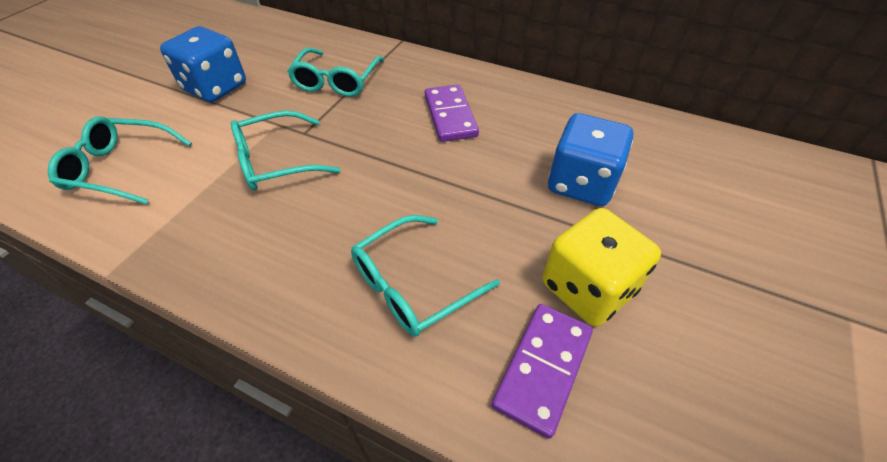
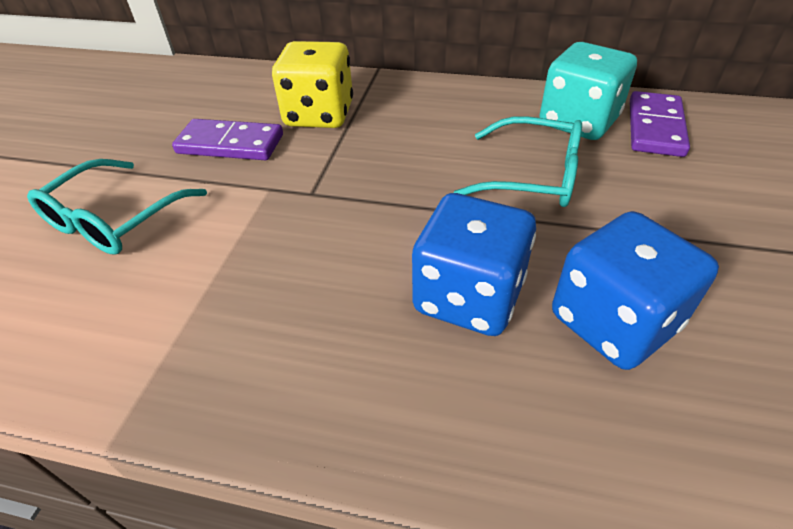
turquoise dice: 0 -> 1
turquoise glasses: 4 -> 2

